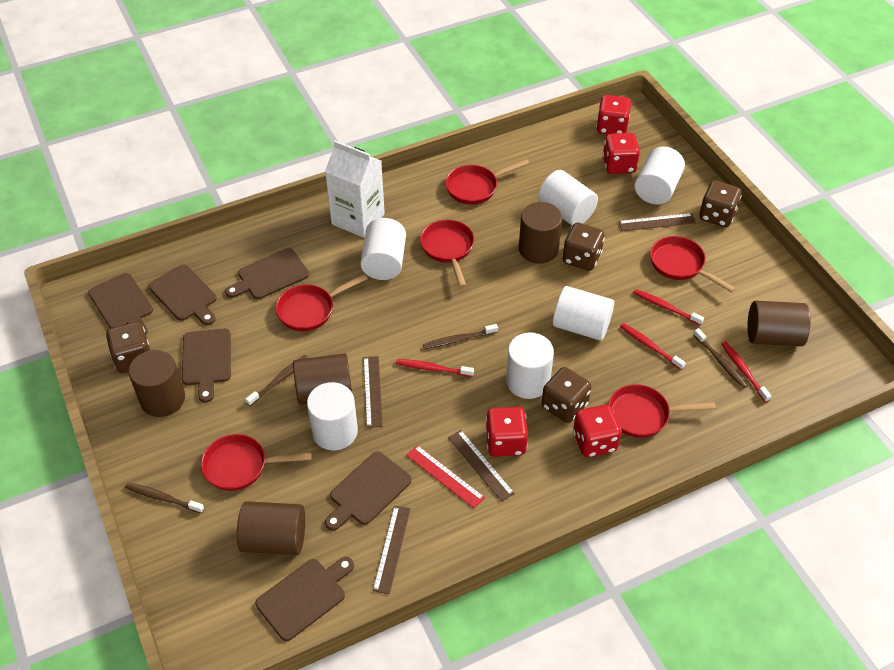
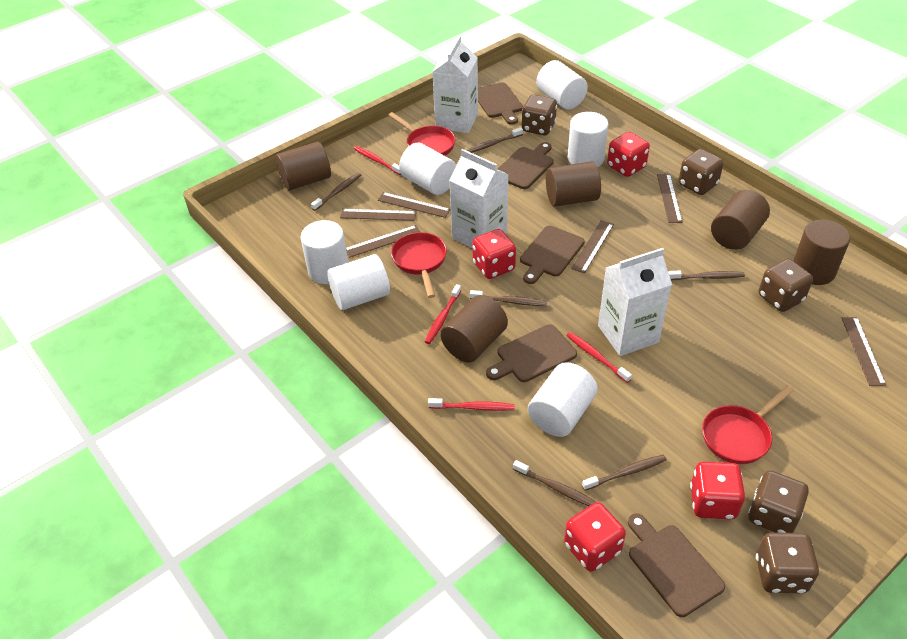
brown cutting board: 6 -> 5
brown dice: 4 -> 5
brown ruler: 4 -> 6
brown toothbrush: 4 -> 6
red pan: 6 -> 3
red ruler: 1 -> 0
white carton: 1 -> 3

